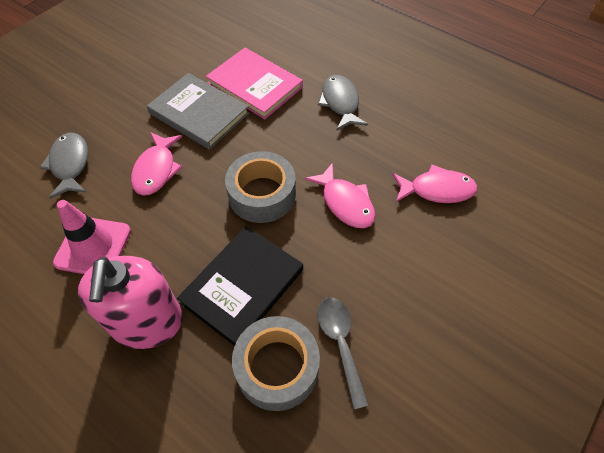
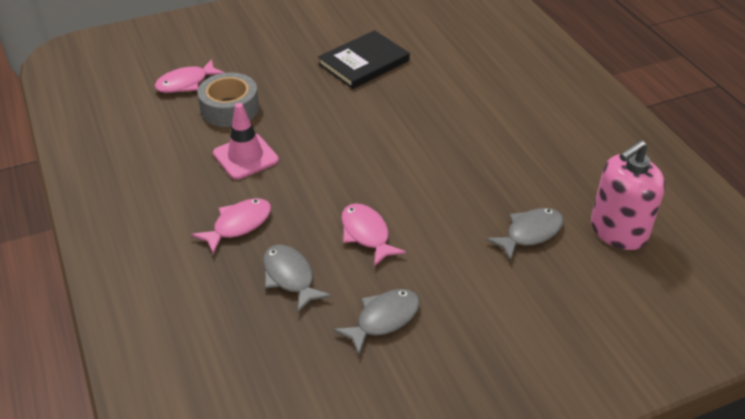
grey book: 1 -> 0
grey fish: 2 -> 3
grey spoon: 1 -> 0
grey tape: 2 -> 1
pink book: 1 -> 0

